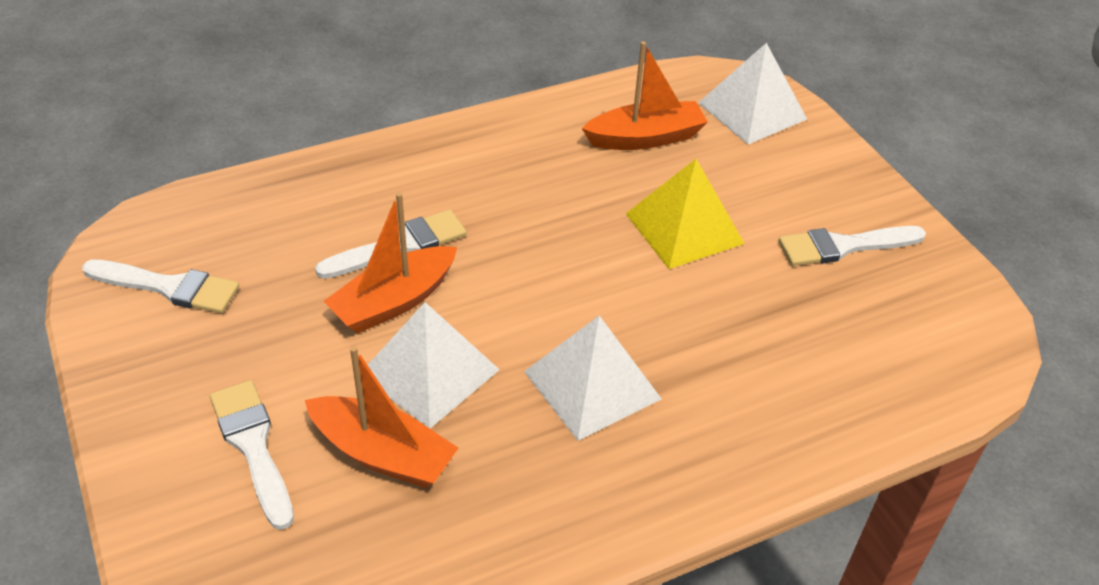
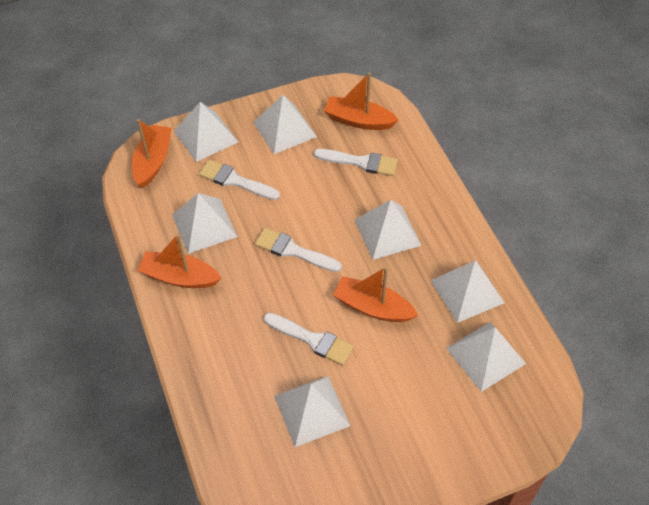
orange boat: 3 -> 4
white pyramid: 3 -> 7
yellow pyramid: 1 -> 0

